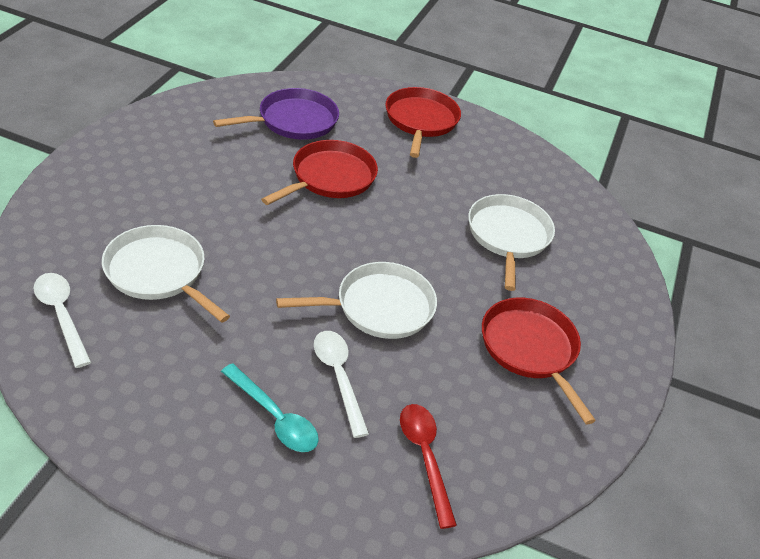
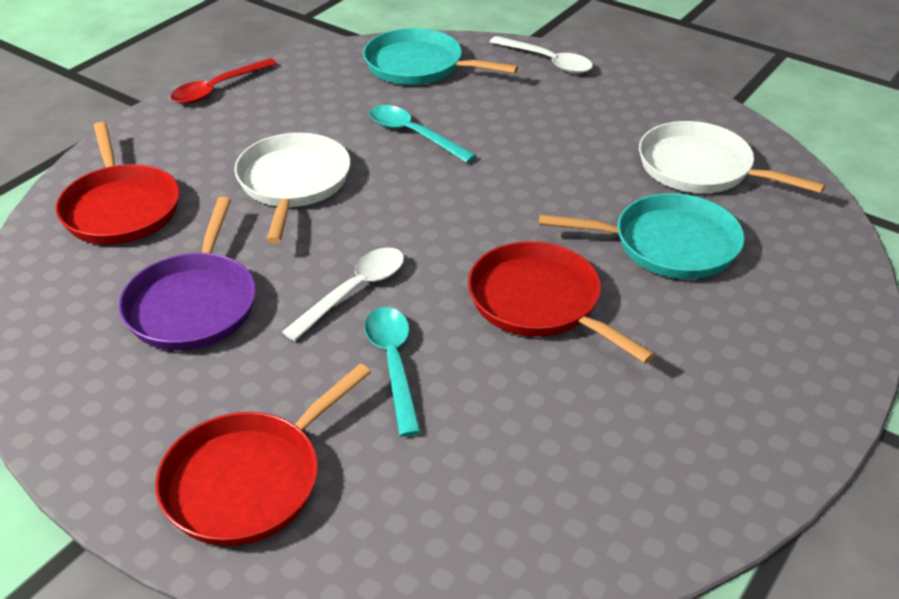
turquoise pan: 0 -> 2
turquoise spoon: 1 -> 2
white pan: 3 -> 2

